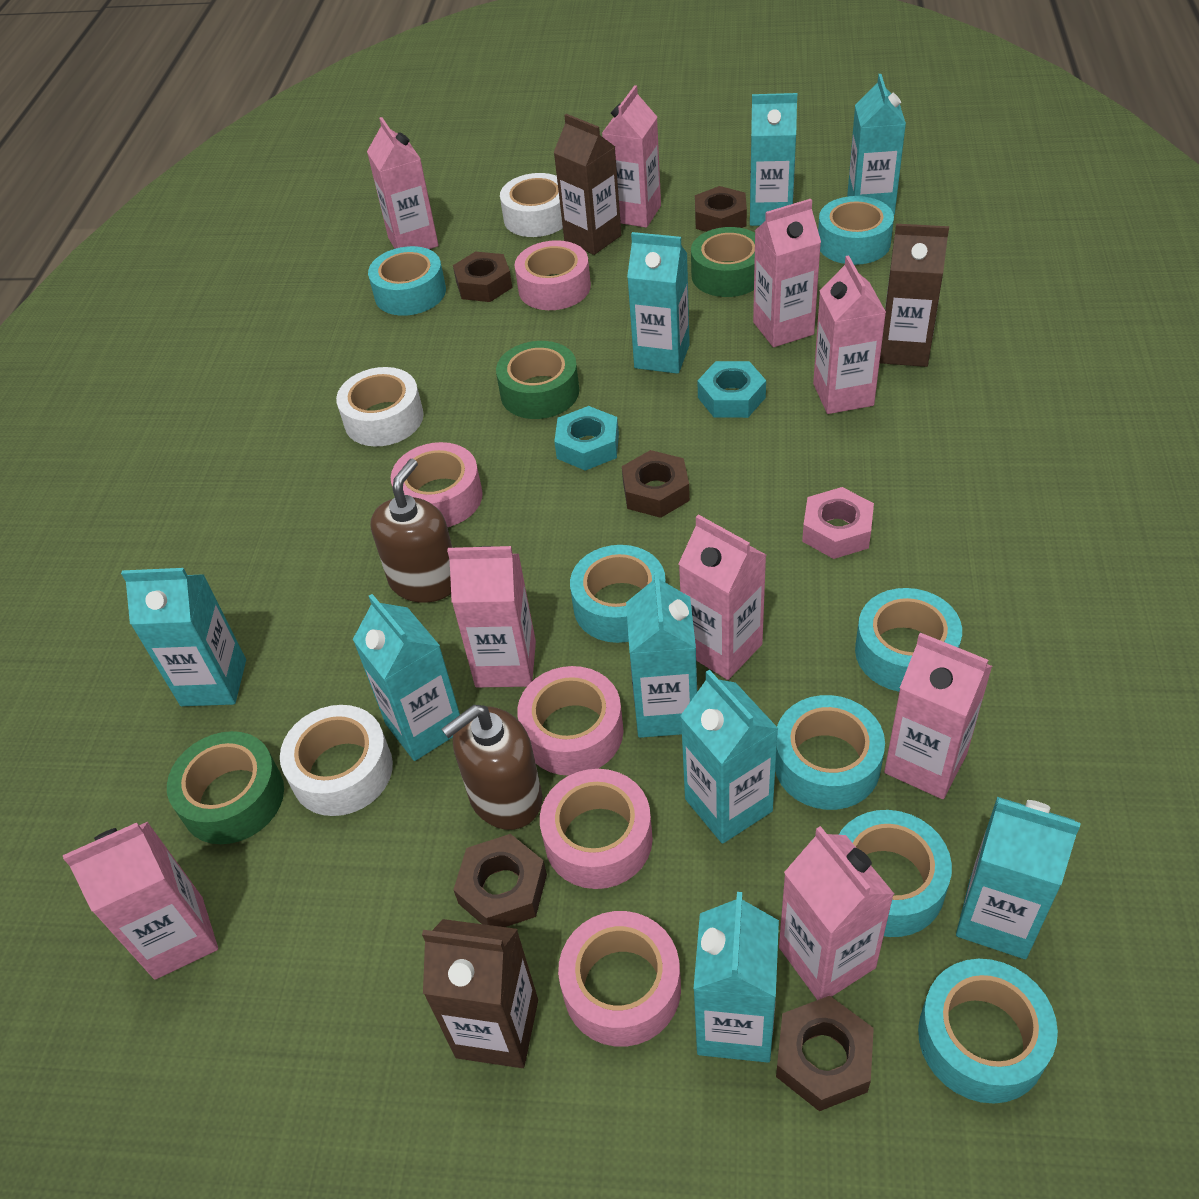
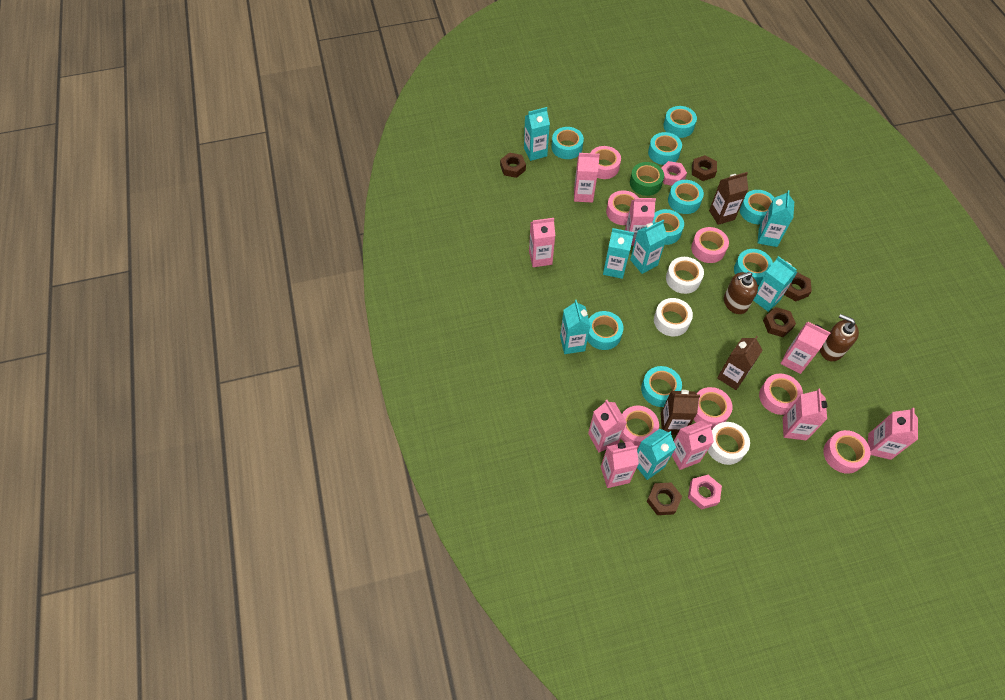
green tape: 3 -> 1
pink nut: 1 -> 2
pink tape: 5 -> 7
turquoise carton: 9 -> 7
turquoise nut: 2 -> 0
turquoise tape: 7 -> 9

